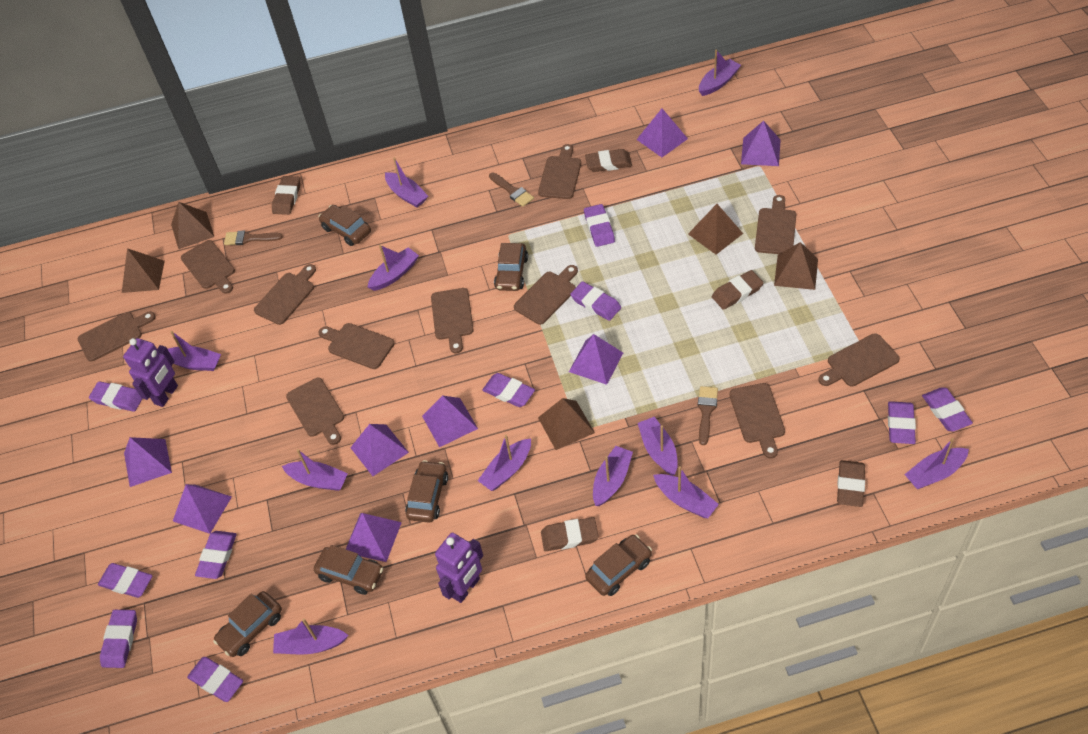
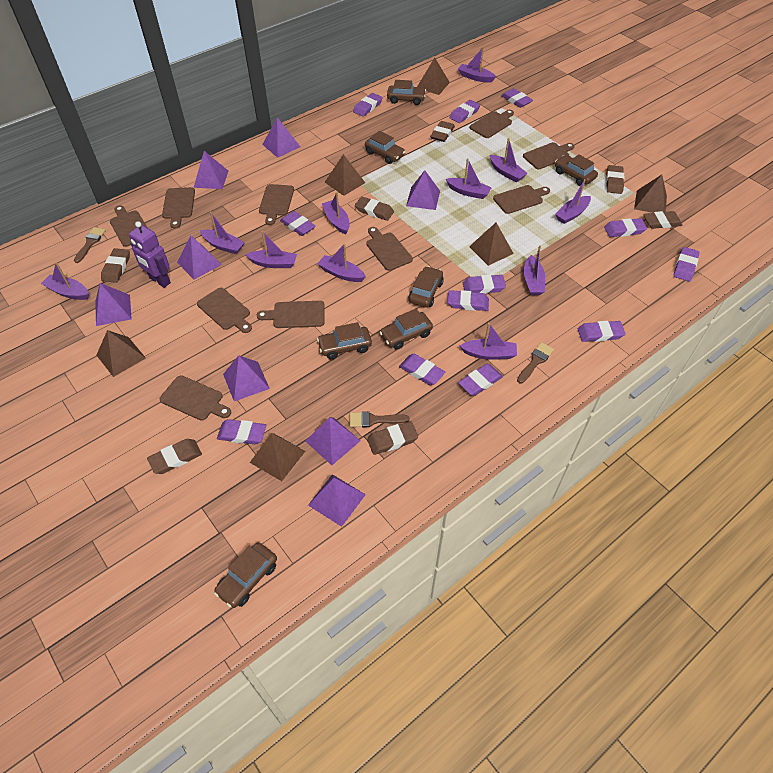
brown car: 6 -> 7
brown cutting board: 11 -> 10
brown eraser: 5 -> 7
brown pyramid: 5 -> 6
purple eraser: 10 -> 12
purple robot: 2 -> 1

